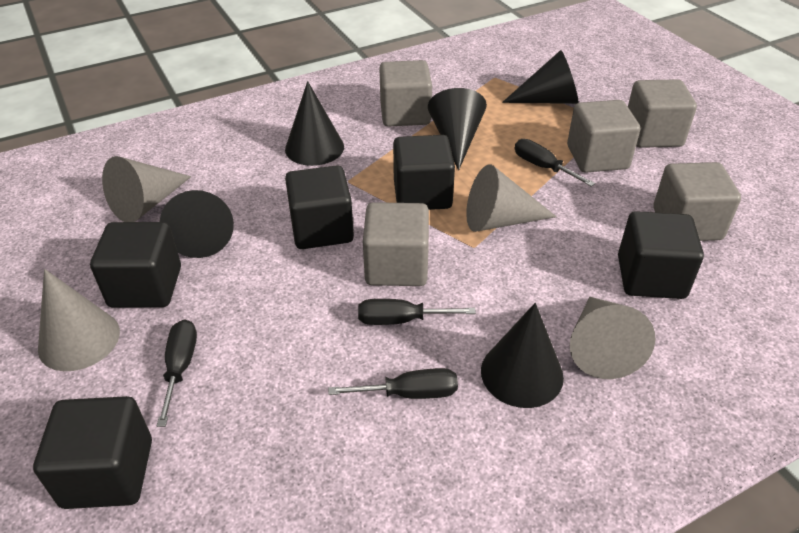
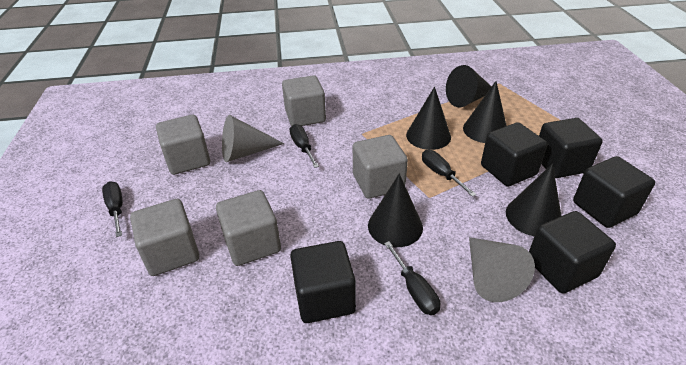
grey cone: 4 -> 2

